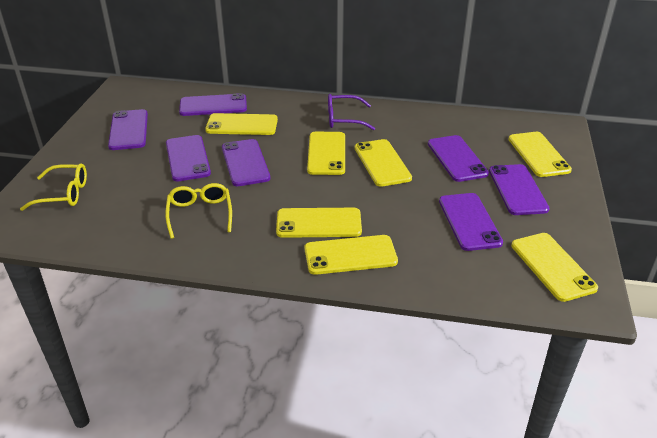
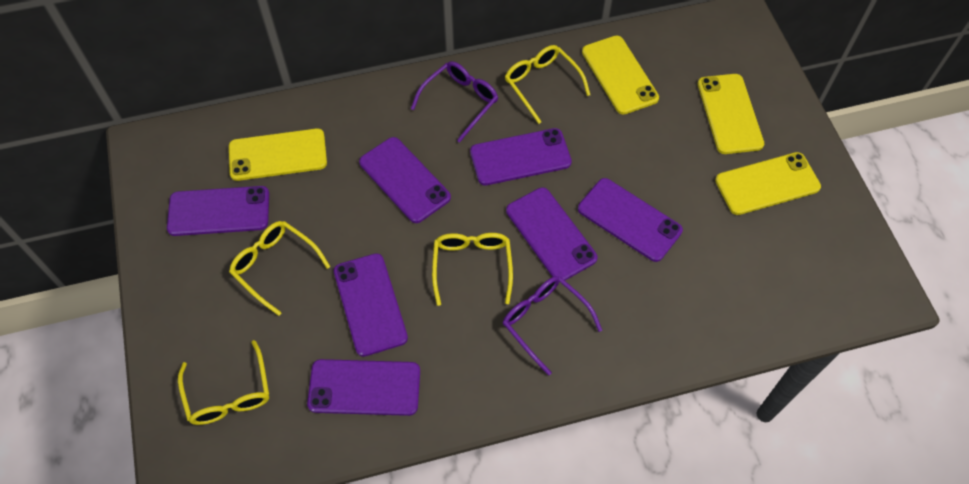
purple glasses: 1 -> 2
yellow glasses: 2 -> 4
yellow phone: 7 -> 4

